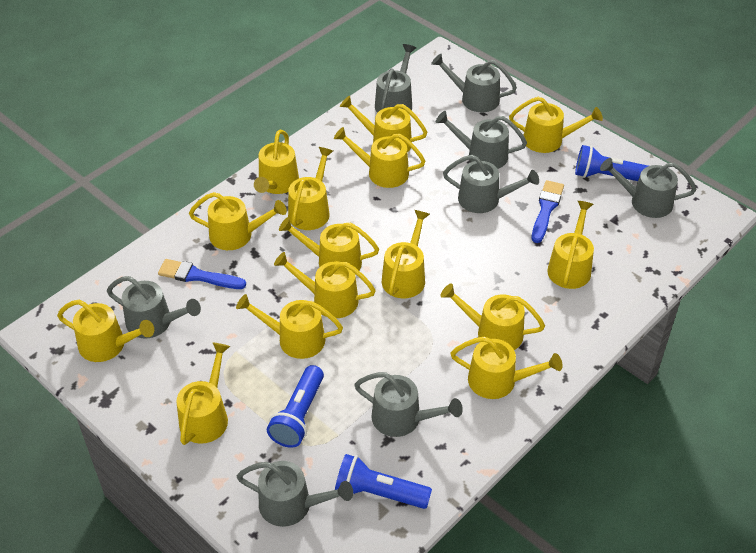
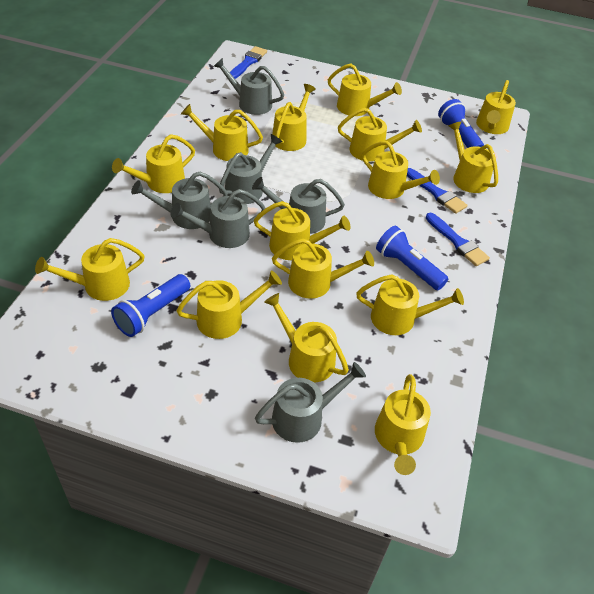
blue brush: 2 -> 3
grey watering can: 8 -> 6

